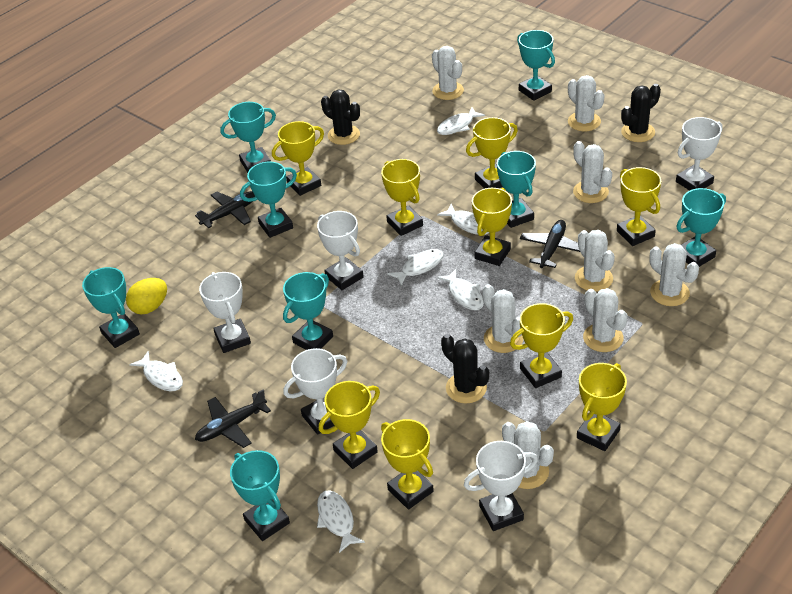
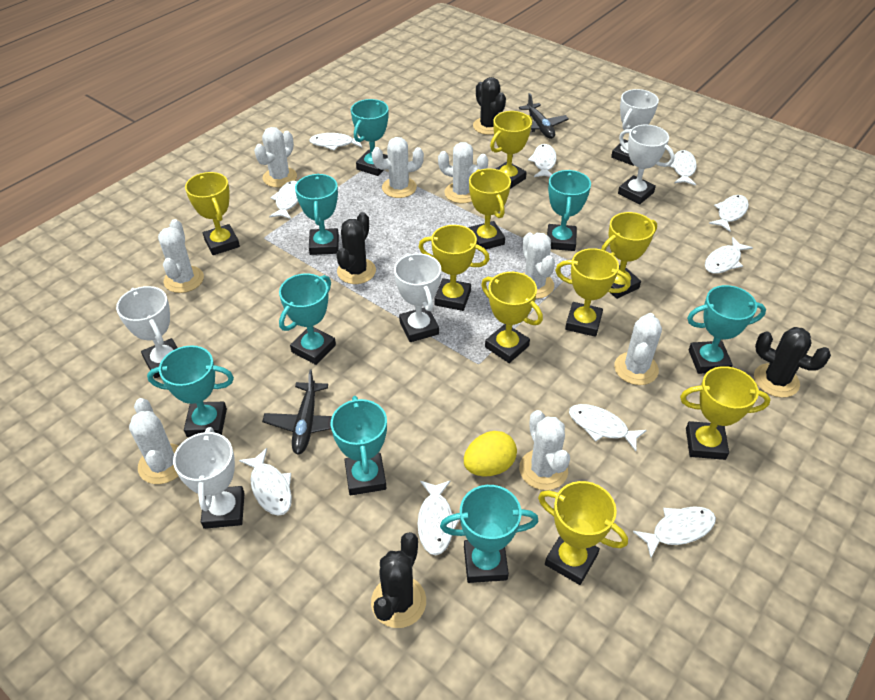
black cactus: 3 -> 4
black plane: 3 -> 2
white fish: 6 -> 10

